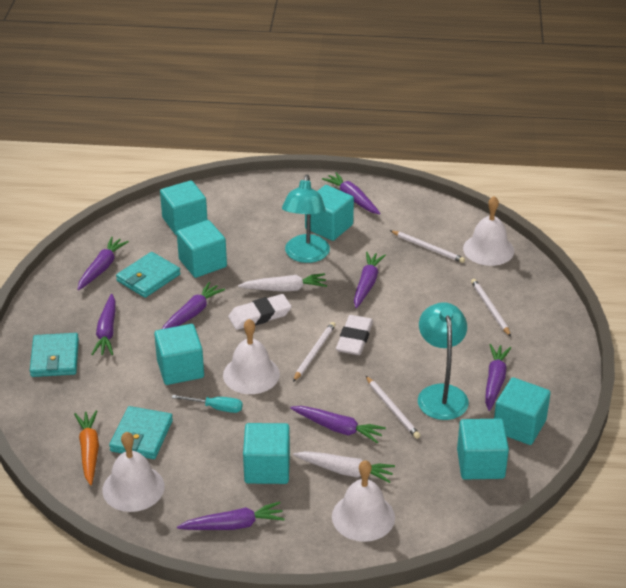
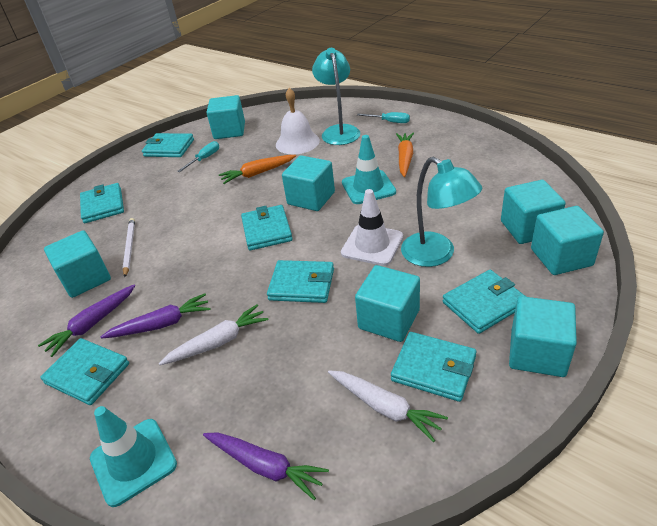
orange carrot: 1 -> 2
purple carrot: 8 -> 3
turquoise screwdriver: 1 -> 2
turquoise traffic cone: 0 -> 2
turquoise wallet: 3 -> 7
white bell: 4 -> 1
white eraser: 2 -> 0
white pencil: 4 -> 1
white traffic cone: 0 -> 1

